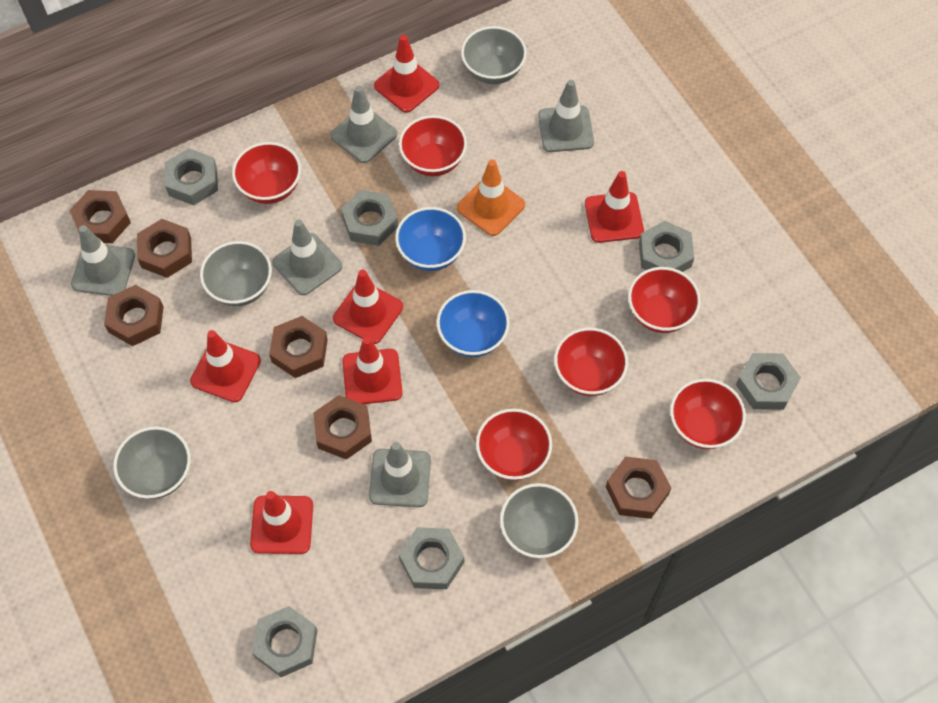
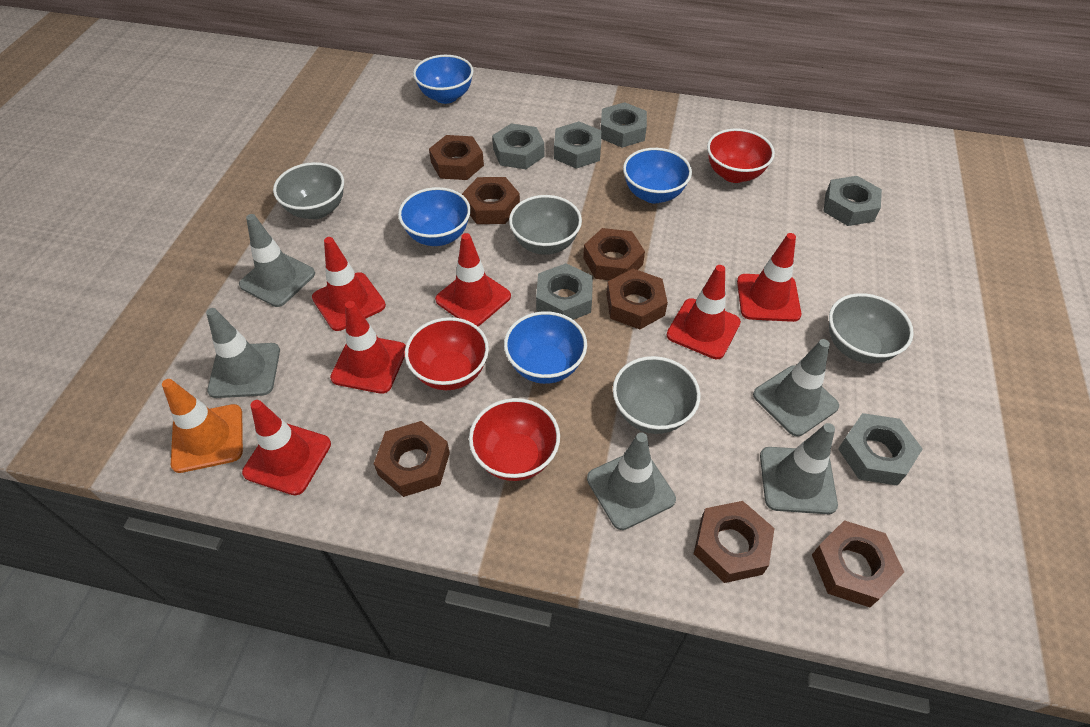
blue bowl: 2 -> 4
brown nut: 6 -> 7
red bowl: 6 -> 3

